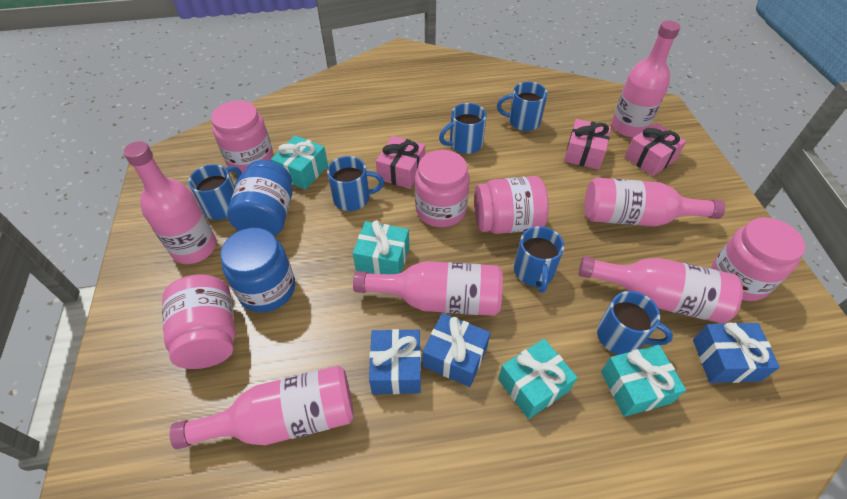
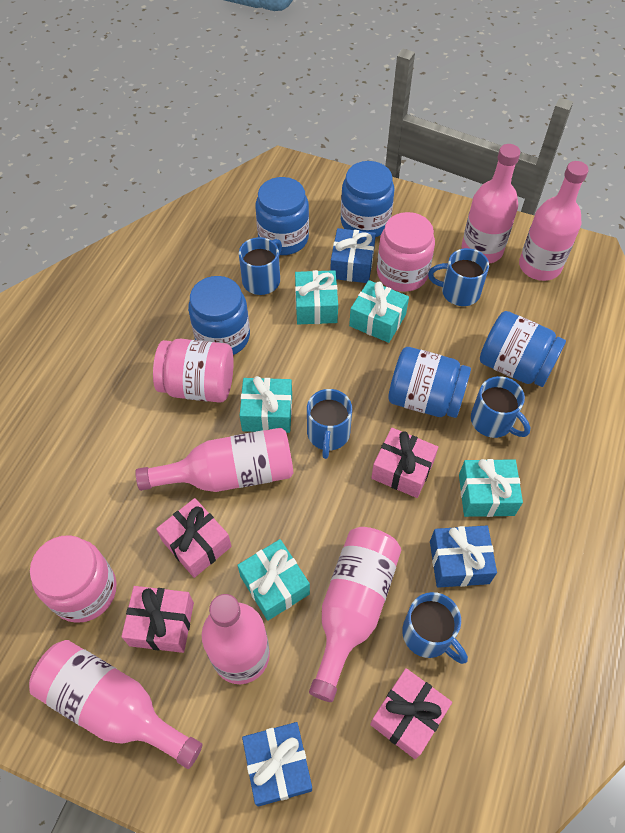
blue jar: 2 -> 5
blue mug: 6 -> 5
pink gift: 3 -> 4
pink jar: 5 -> 3
turquoise gift: 4 -> 5

